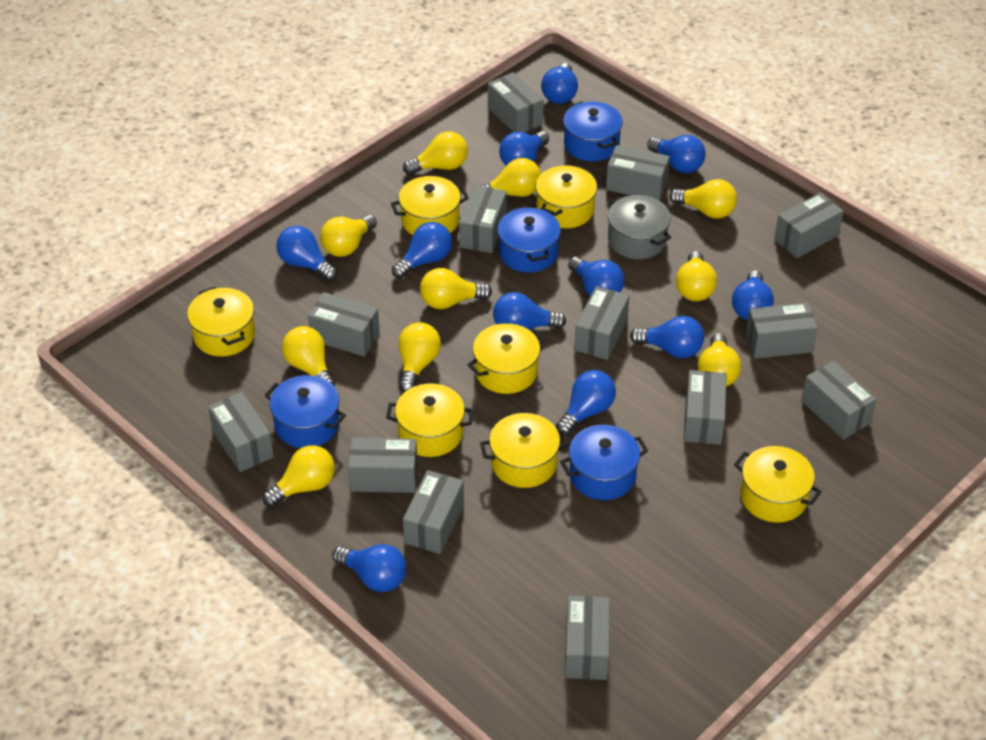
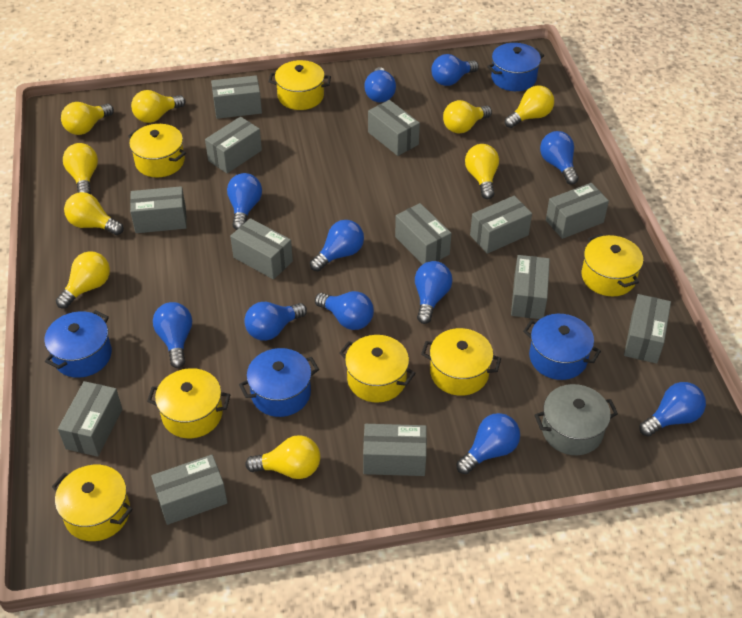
yellow light bulb: 10 -> 9

